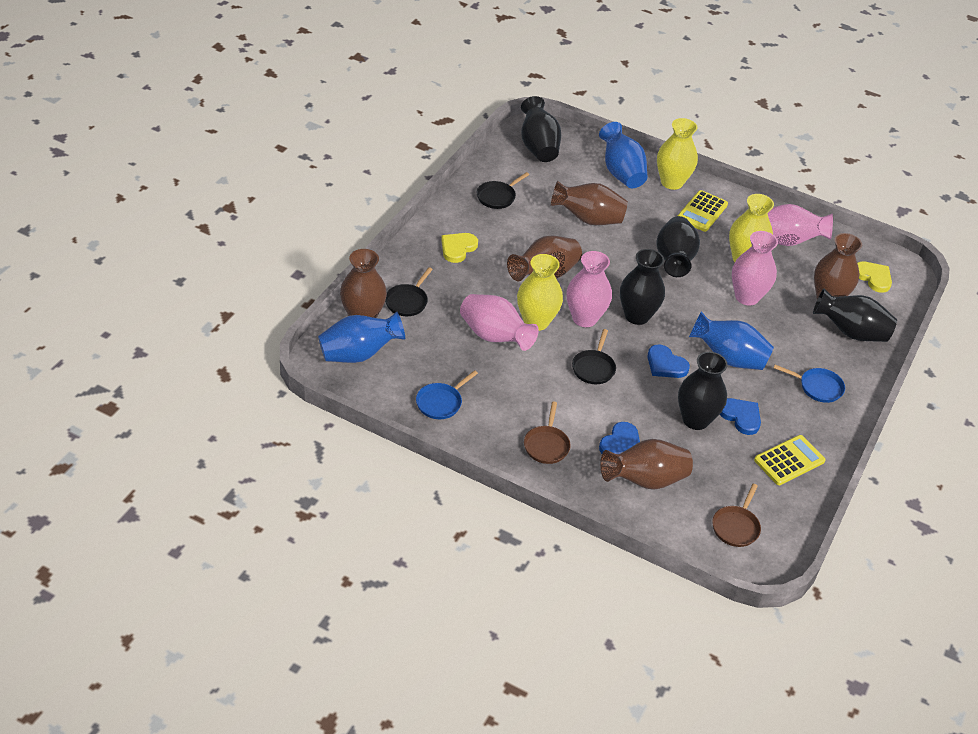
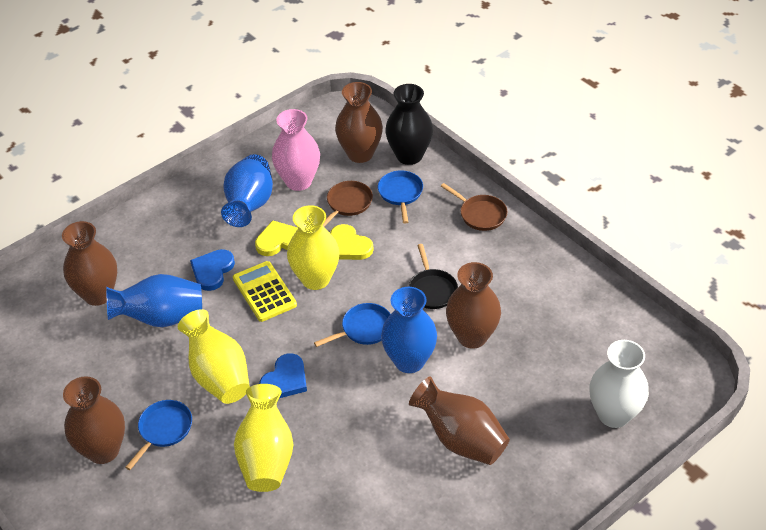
black pan: 3 -> 1
black vase: 5 -> 1
blue heart: 3 -> 2
blue pan: 2 -> 3
pink vase: 4 -> 1
white vase: 0 -> 1
yellow calculator: 2 -> 1

